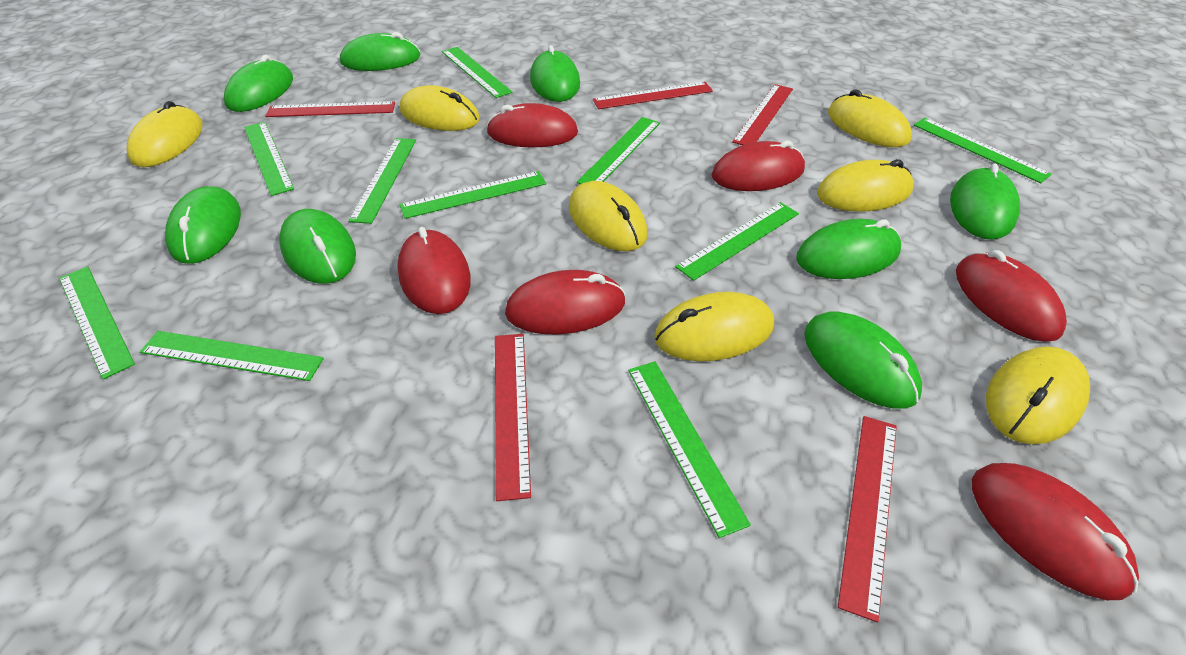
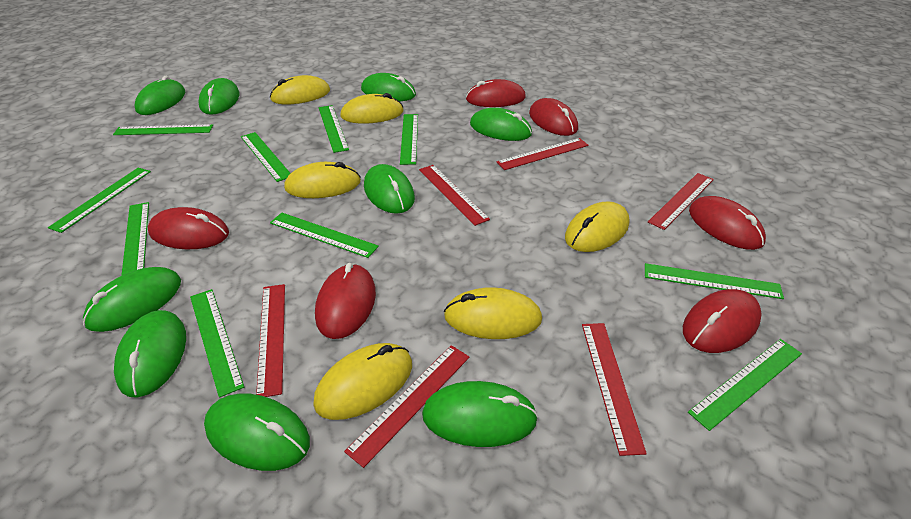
green mouse: 8 -> 9
red ruler: 5 -> 6
yellow mouse: 7 -> 6

